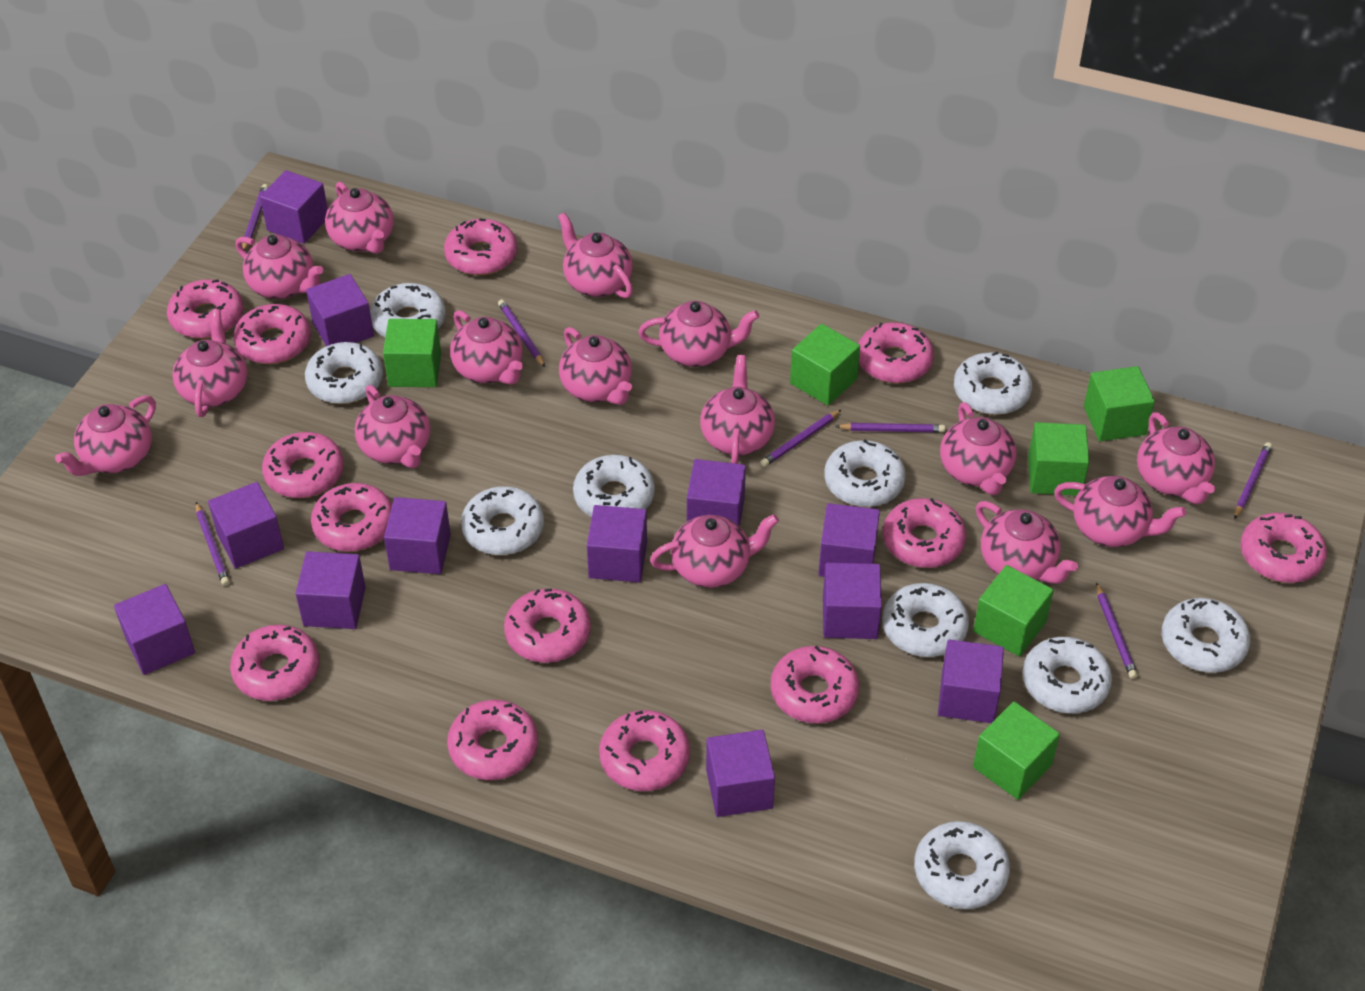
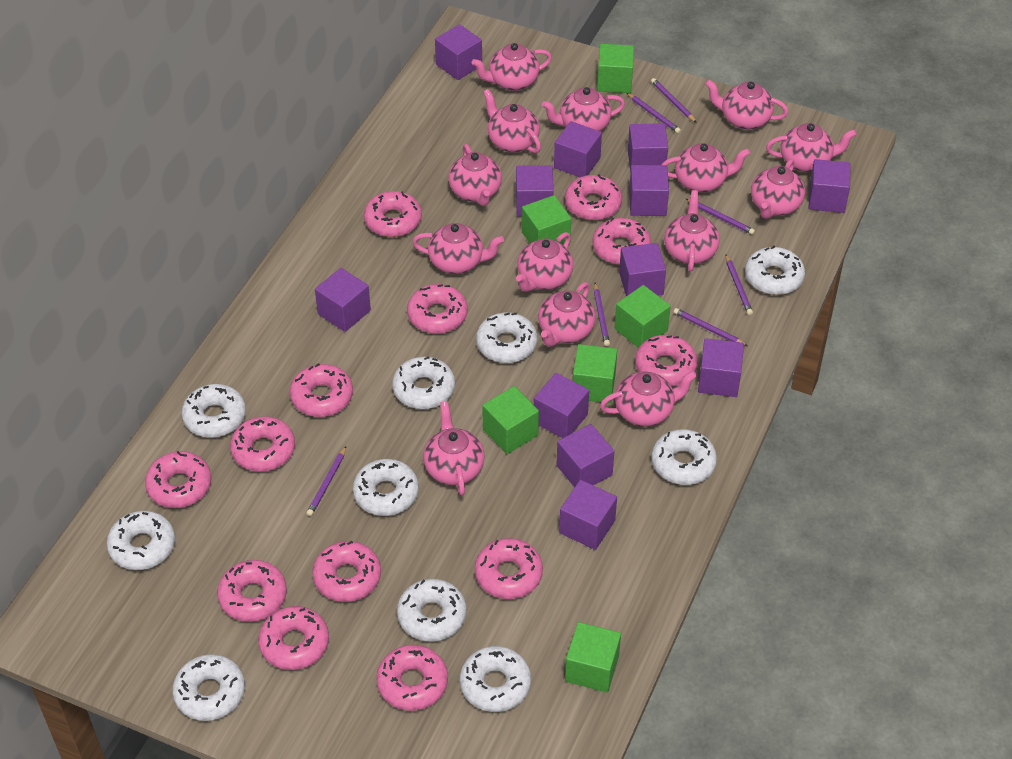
pink teapot: 15 -> 14

